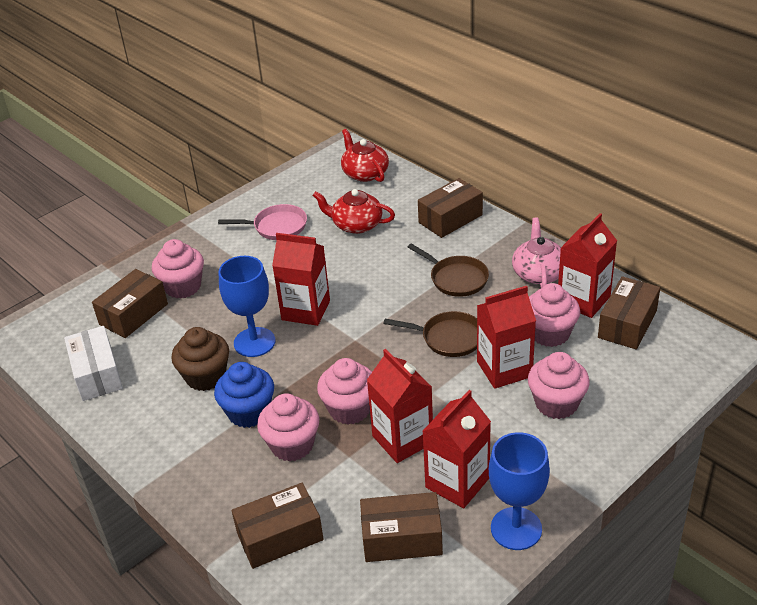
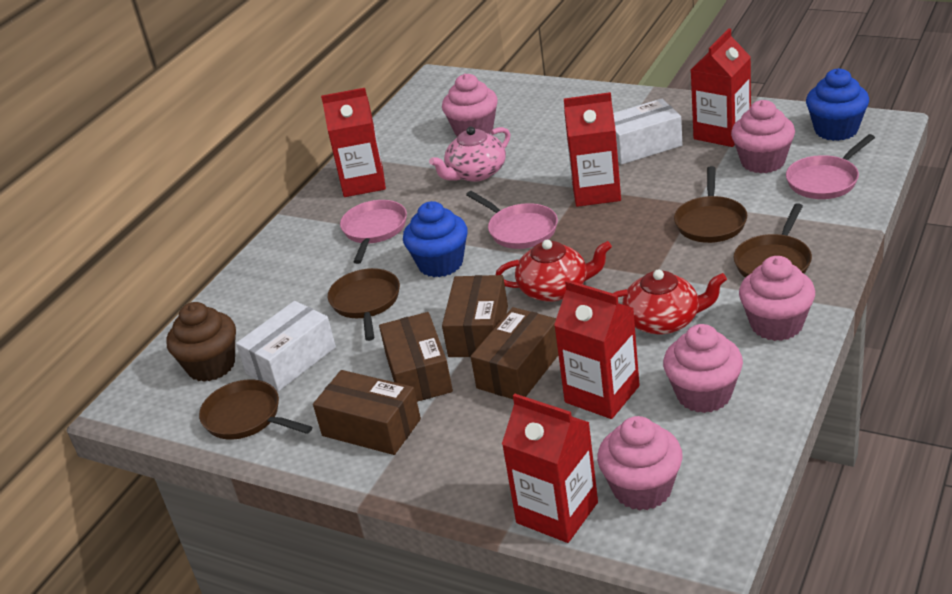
blue cupcake: 1 -> 2
blue goblet: 2 -> 0
brown box: 5 -> 4
brown pan: 2 -> 4
pink pan: 1 -> 3
white box: 1 -> 2

